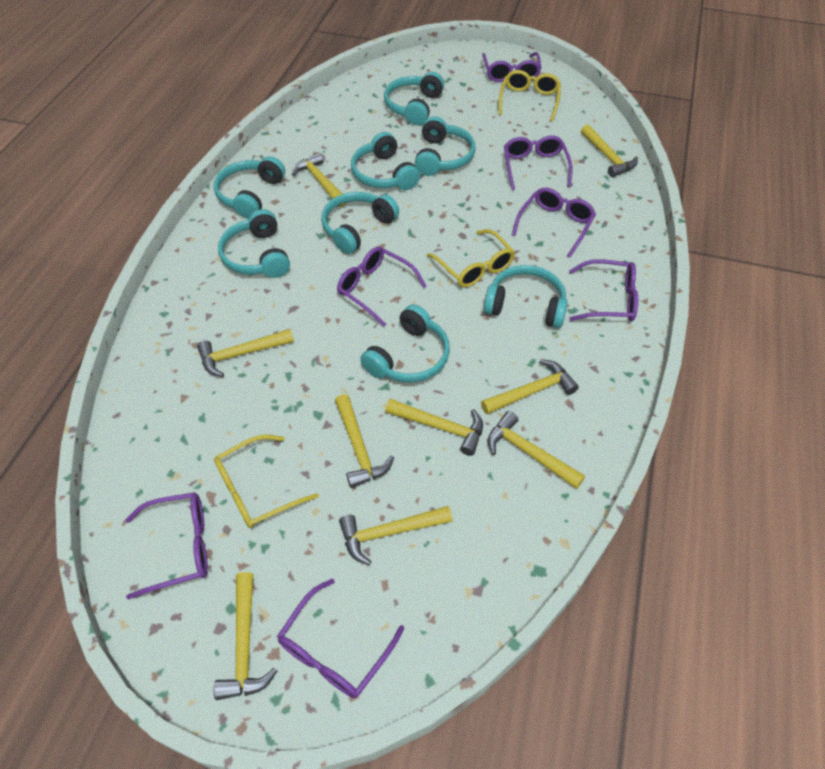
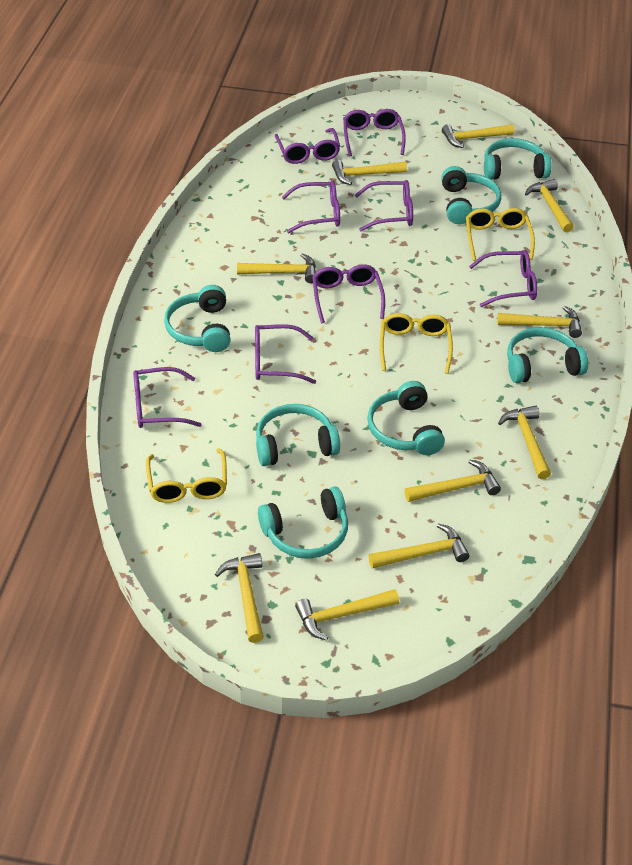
purple glasses: 7 -> 8
turquoise headphones: 8 -> 7
yellow hammer: 9 -> 10

